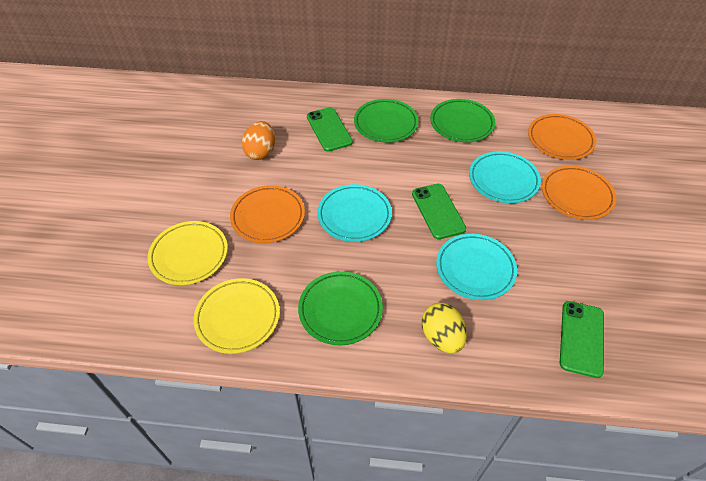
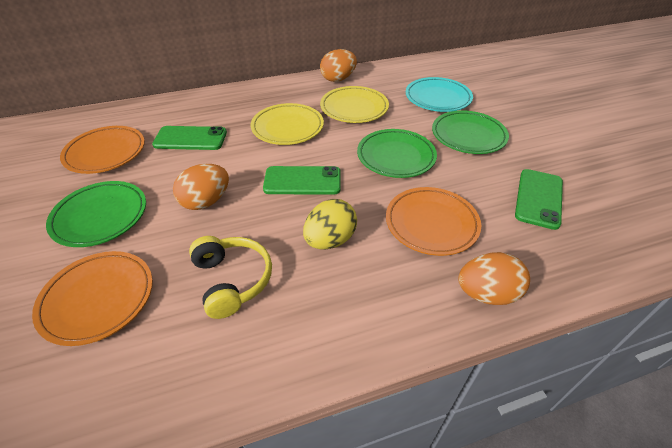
orange egg: 1 -> 3
turquoise plate: 3 -> 1
yellow headphones: 0 -> 1

